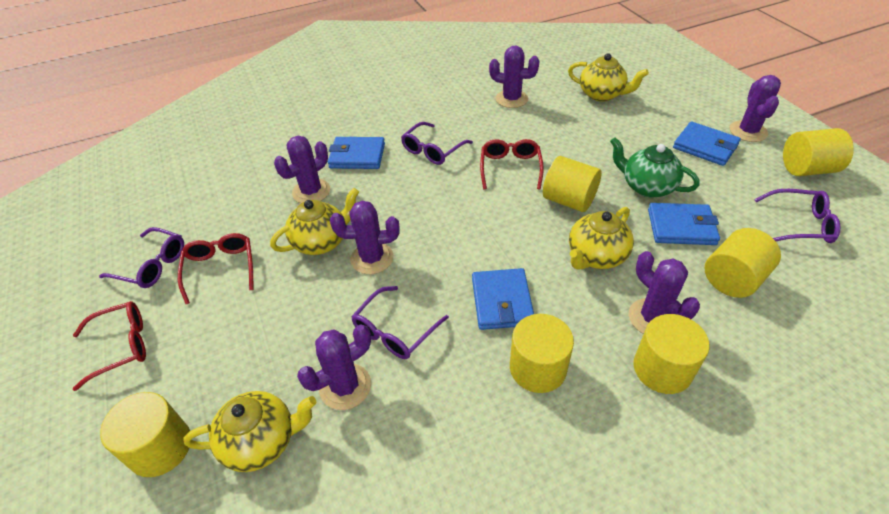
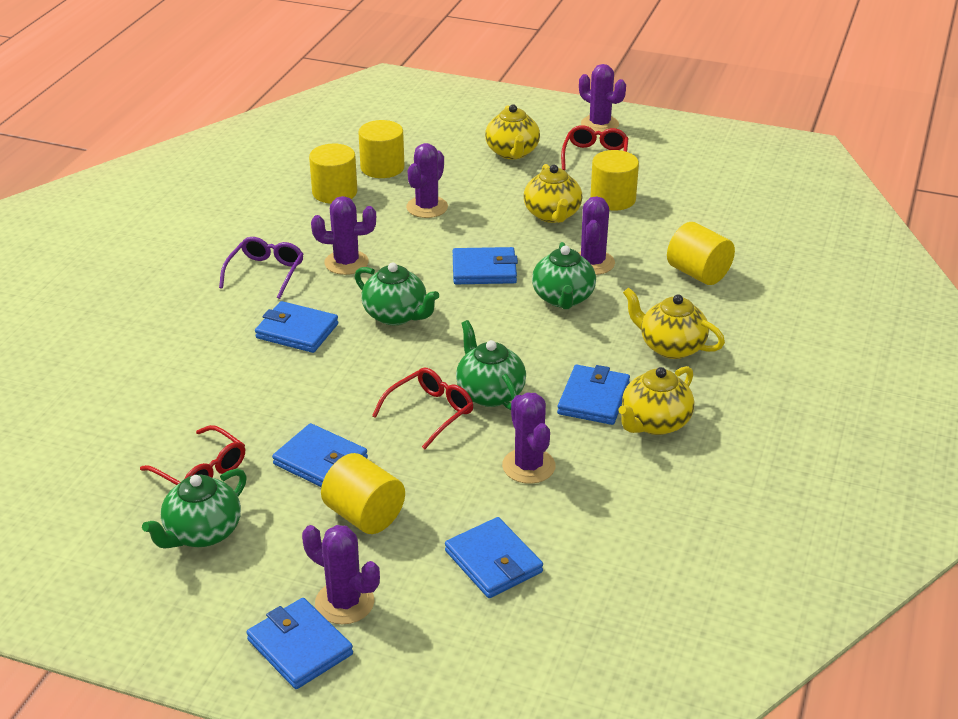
blue wallet: 4 -> 6
green teapot: 1 -> 4
purple glasses: 4 -> 1
yellow cylinder: 6 -> 5

